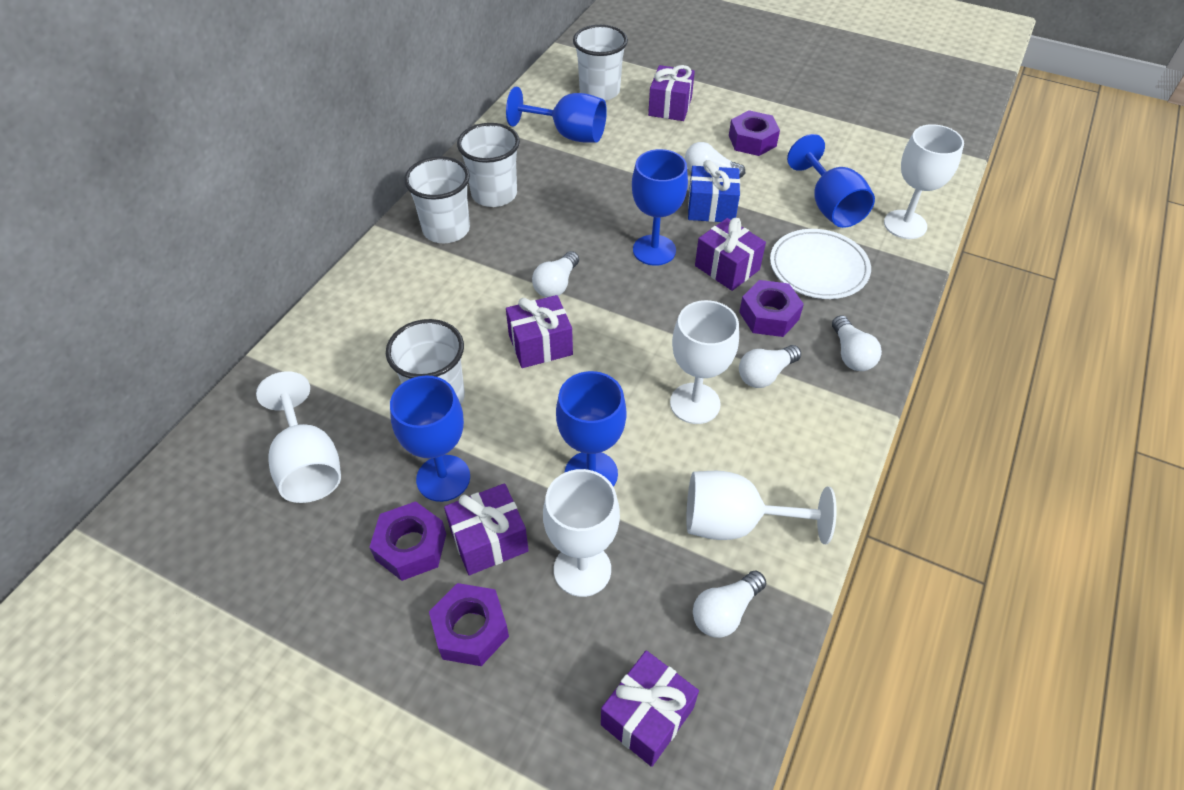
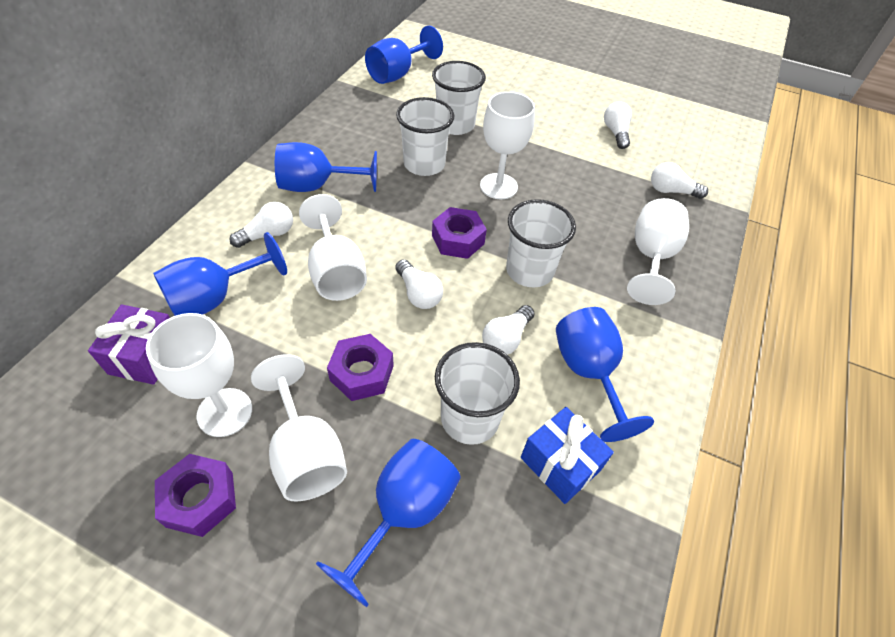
purple gift: 5 -> 1
purple nut: 4 -> 3
white plate: 1 -> 0

